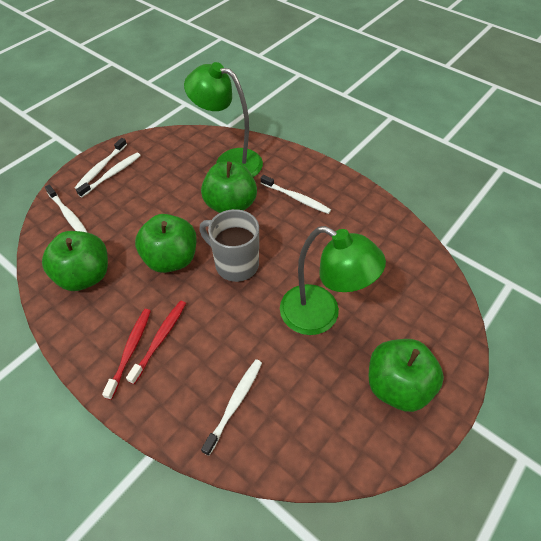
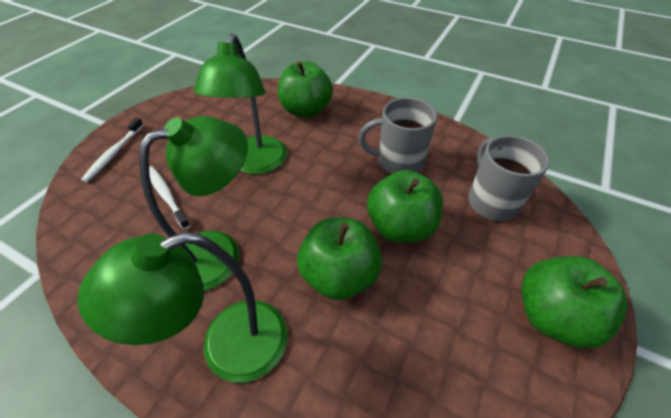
green lamp: 2 -> 3
grey mug: 1 -> 2
red toothbrush: 2 -> 0
white toothbrush: 5 -> 2

